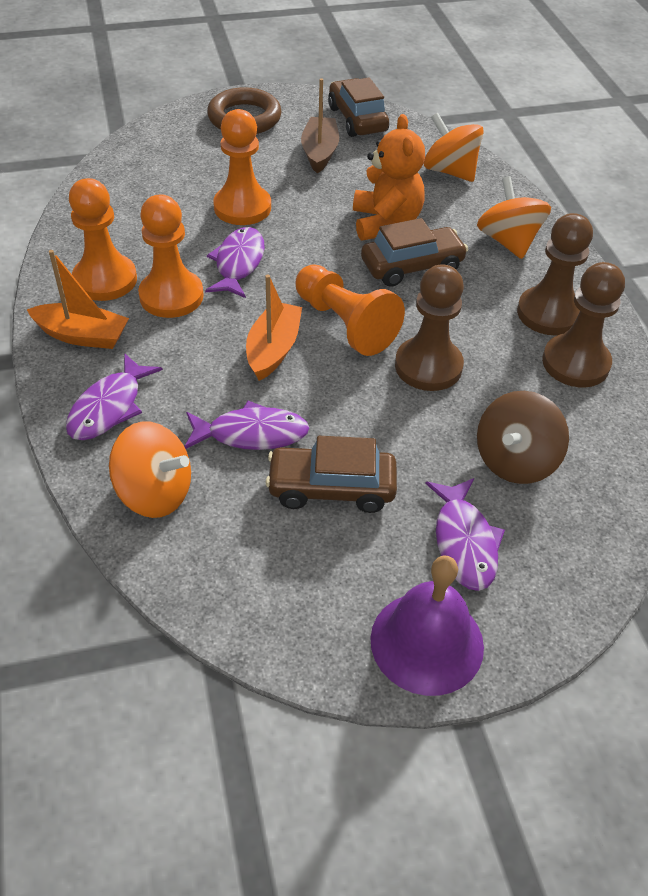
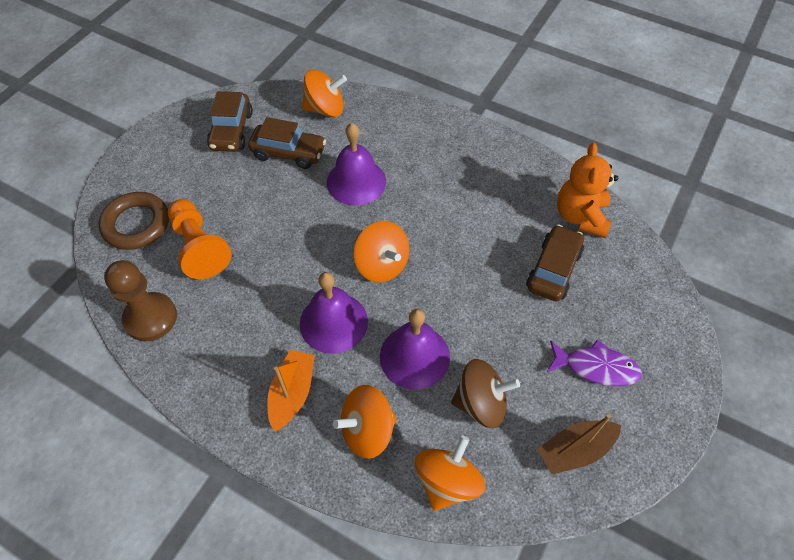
brown pawn: 3 -> 1
orange boat: 2 -> 1
orange pawn: 4 -> 1
orange spinning top: 3 -> 4
purple bell: 1 -> 3
purple fish: 4 -> 1

